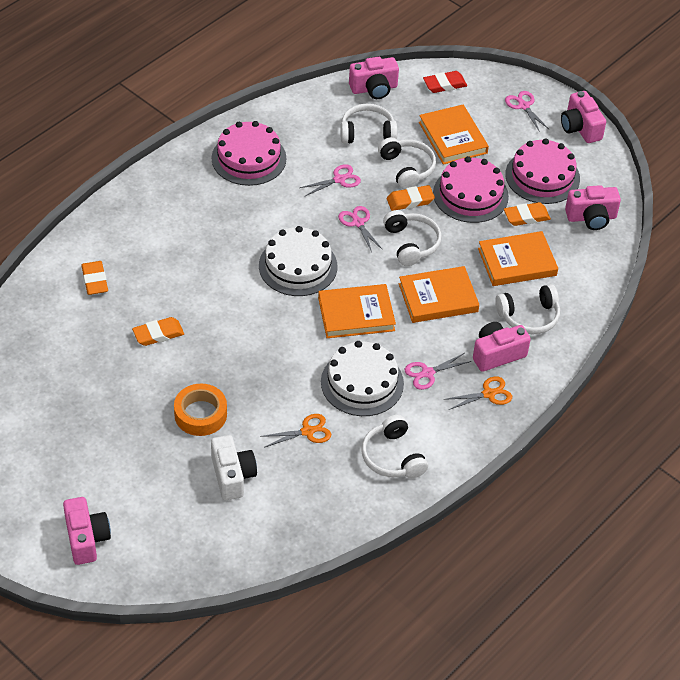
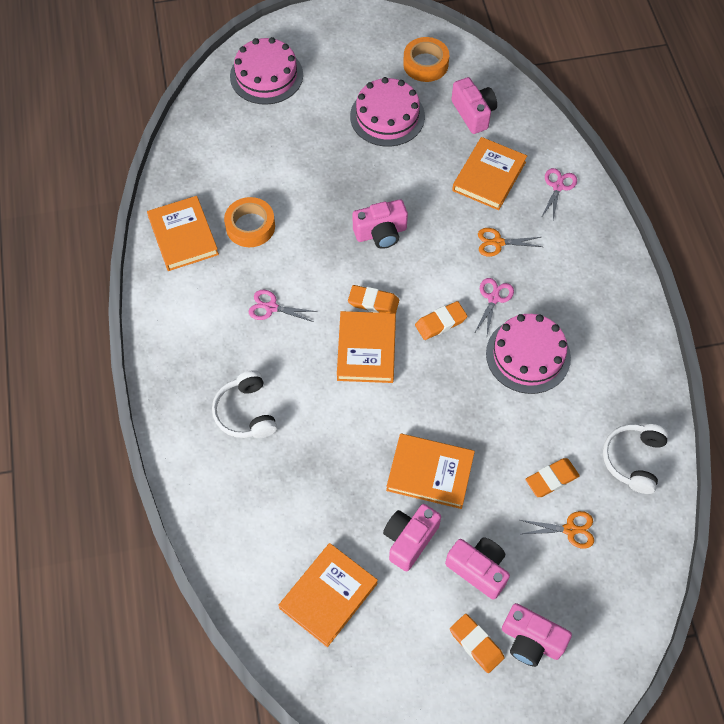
orange book: 4 -> 5
orange tape: 1 -> 2
pink scissors: 4 -> 3
red eraser: 1 -> 0
white cake: 2 -> 0
white camera: 1 -> 0
white headphones: 5 -> 2

